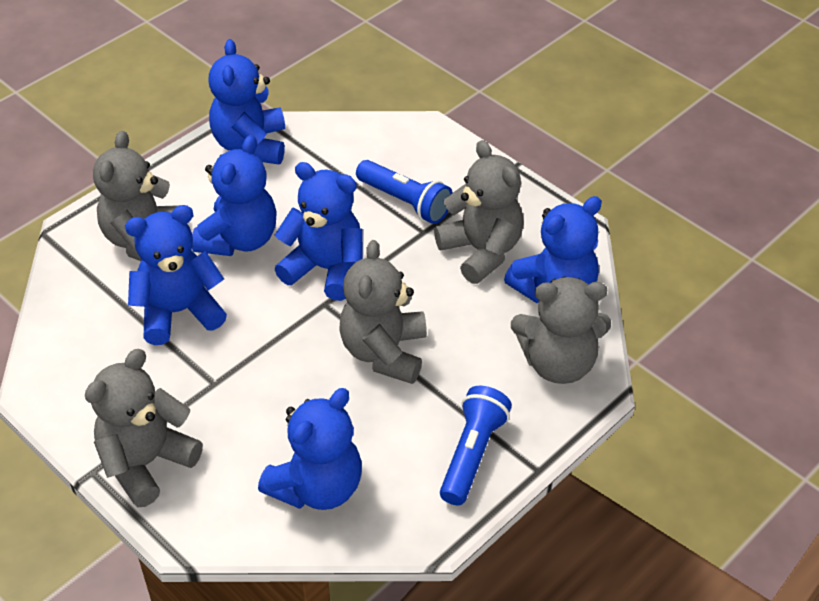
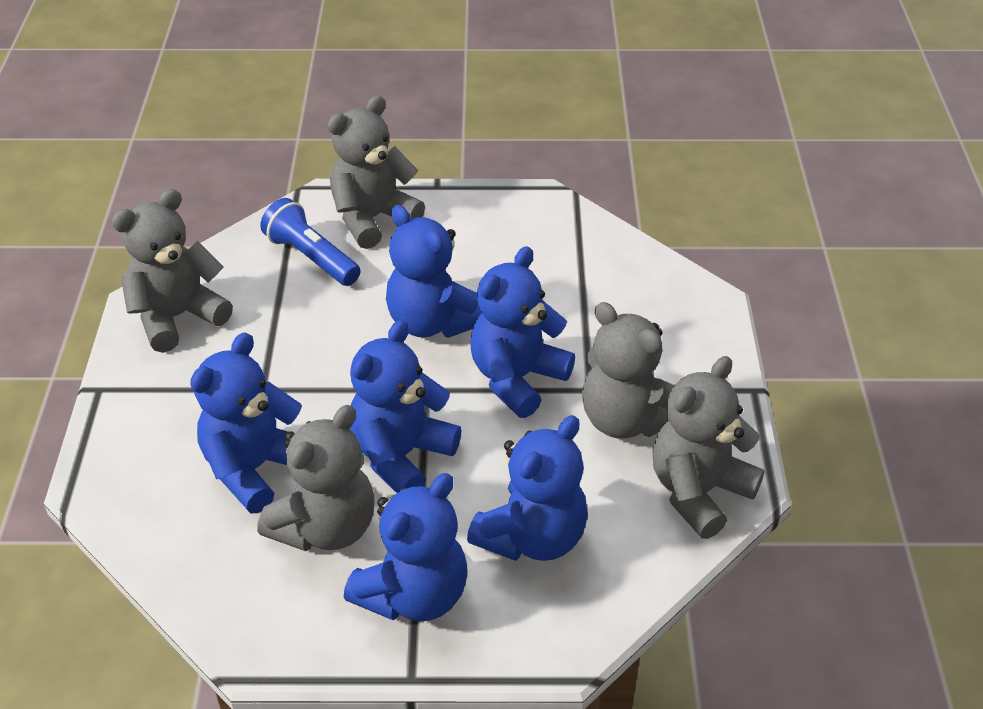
blue flashlight: 2 -> 1

